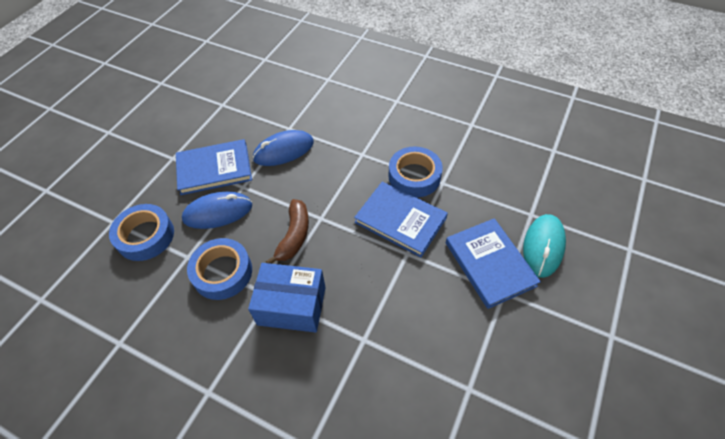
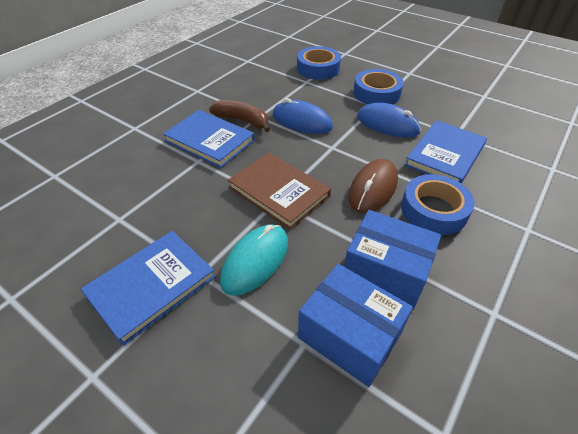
blue box: 1 -> 2
brown book: 0 -> 1
brown mouse: 0 -> 1

